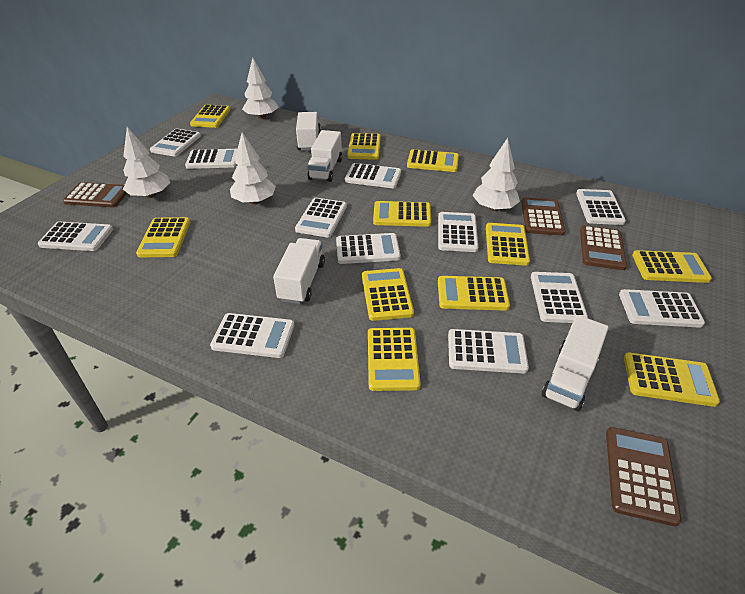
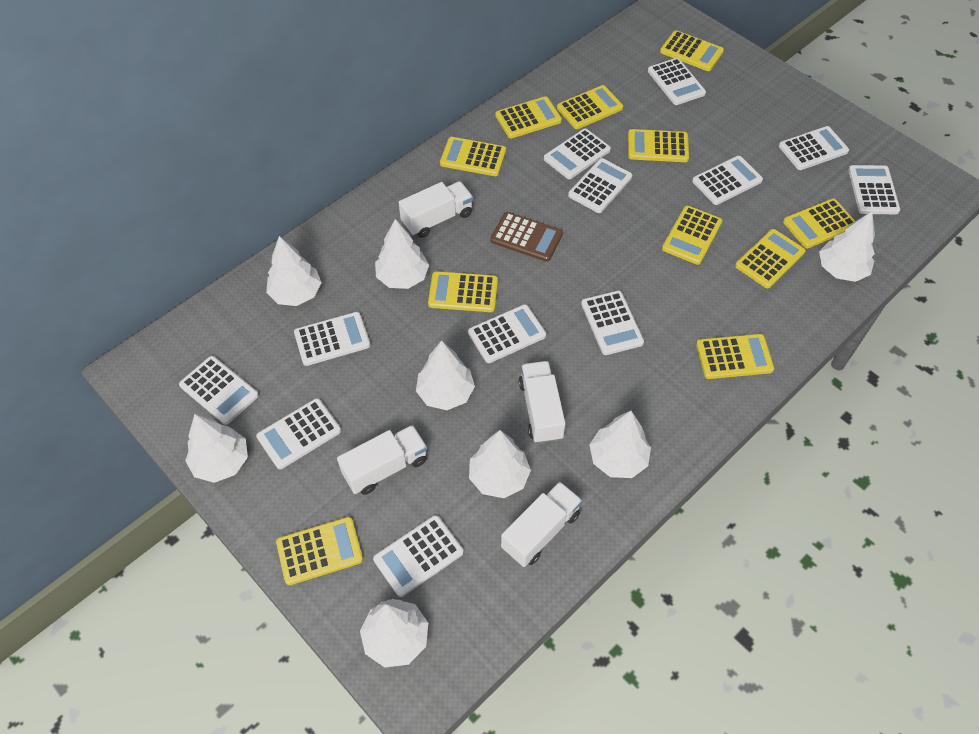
brown calculator: 4 -> 1
white tree: 4 -> 8

